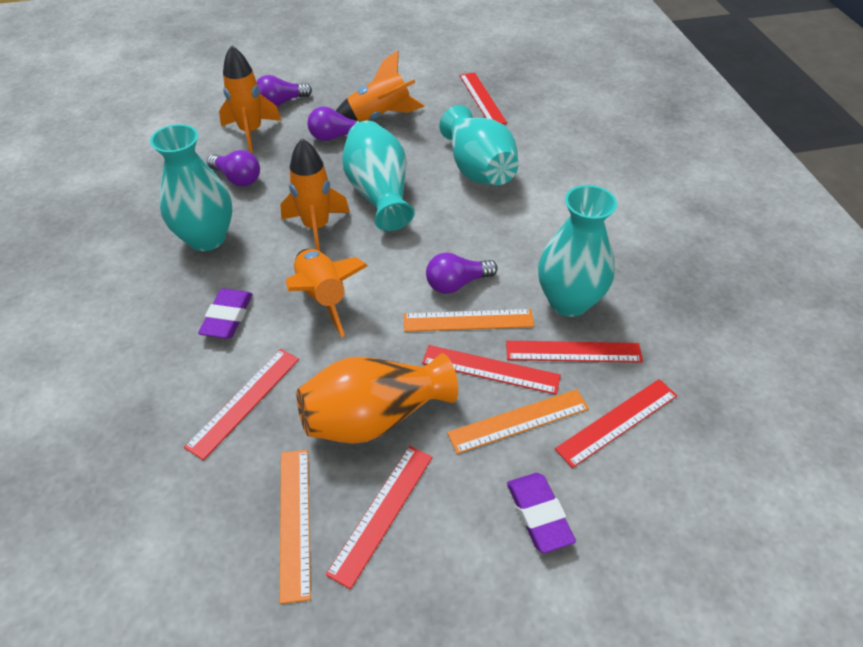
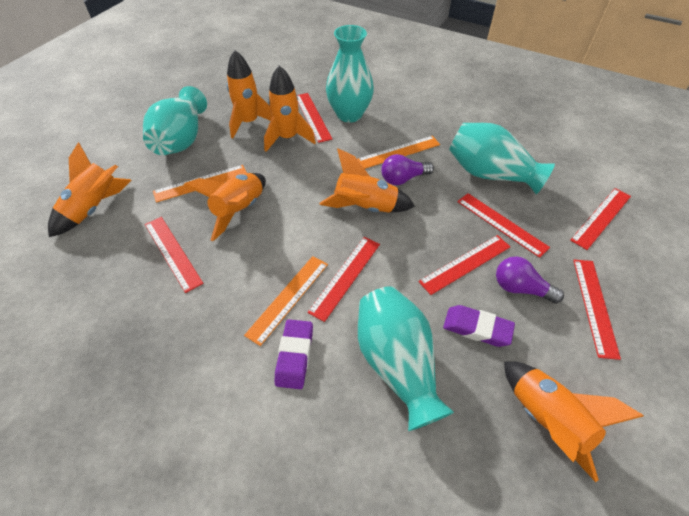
orange rocket: 4 -> 6
orange vase: 1 -> 0
purple light bulb: 4 -> 2
red ruler: 6 -> 7

